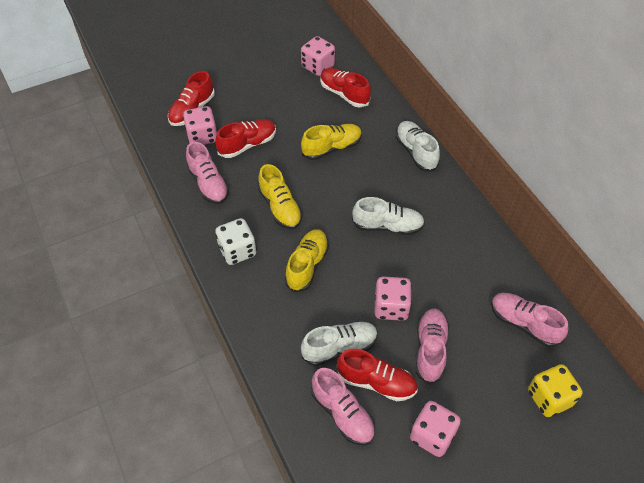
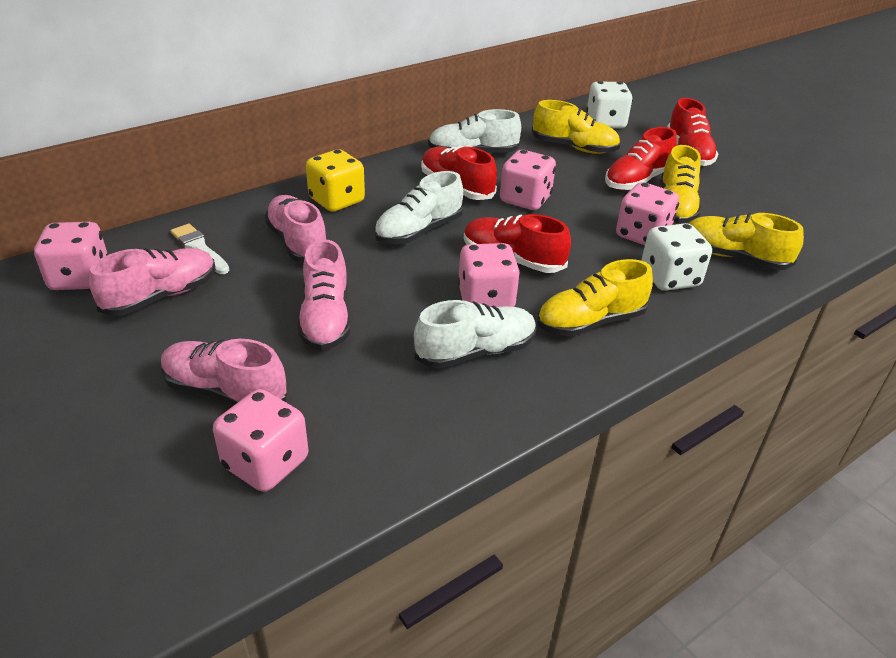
pink dice: 4 -> 5
white brush: 0 -> 1
white dice: 1 -> 2
yellow shoe: 3 -> 4

